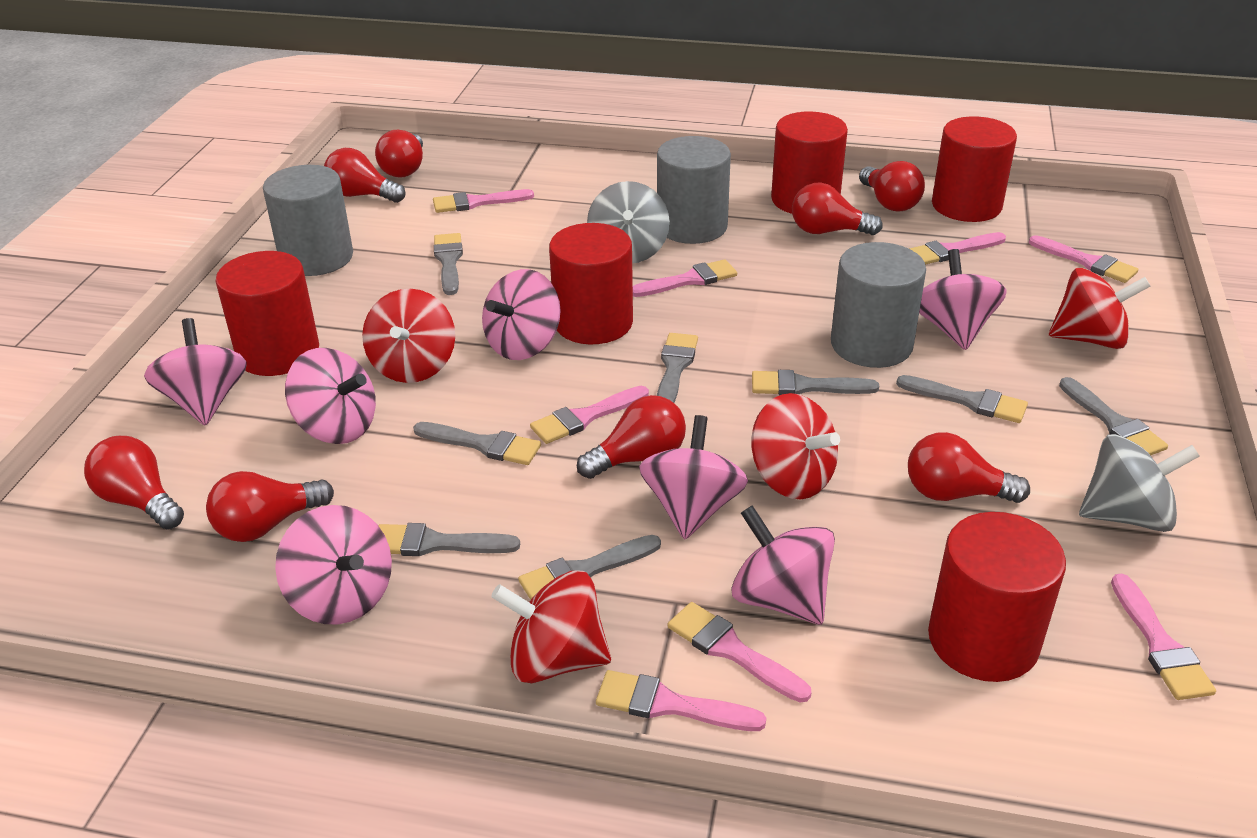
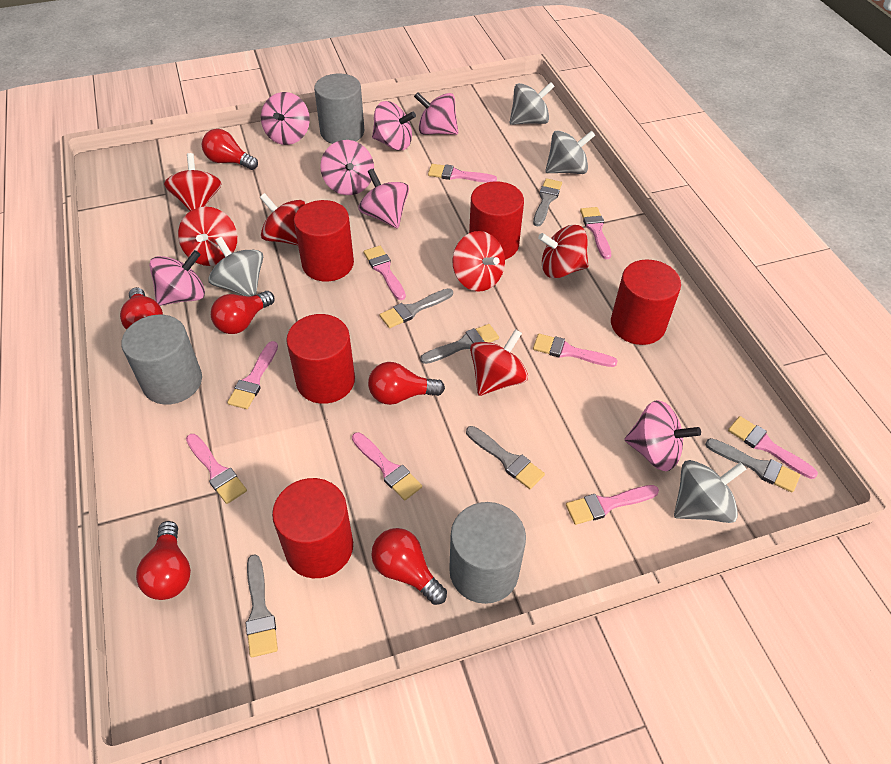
grey brush: 8 -> 6
grey spinning top: 2 -> 4
pink brush: 8 -> 9
red light bulb: 8 -> 6
red spinning top: 4 -> 6

